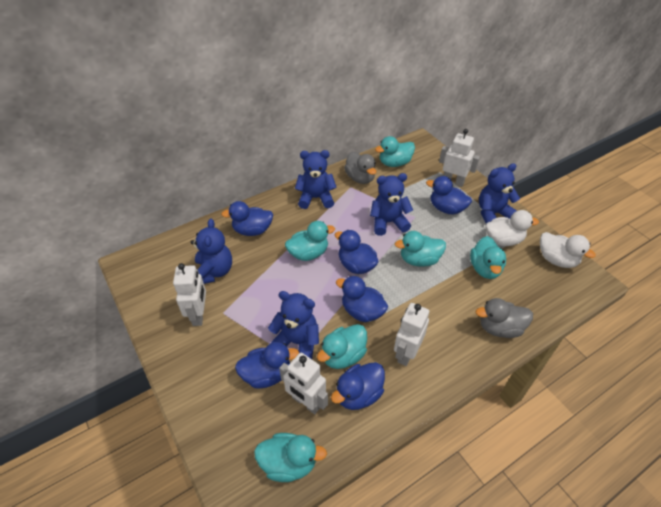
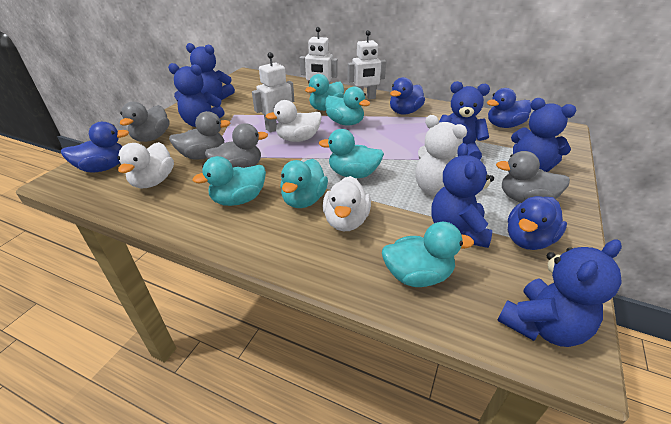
blue duck: 6 -> 4
blue teddy bear: 5 -> 6
grey duck: 2 -> 4
white duck: 2 -> 3
white robot: 4 -> 3
white teddy bear: 0 -> 1

